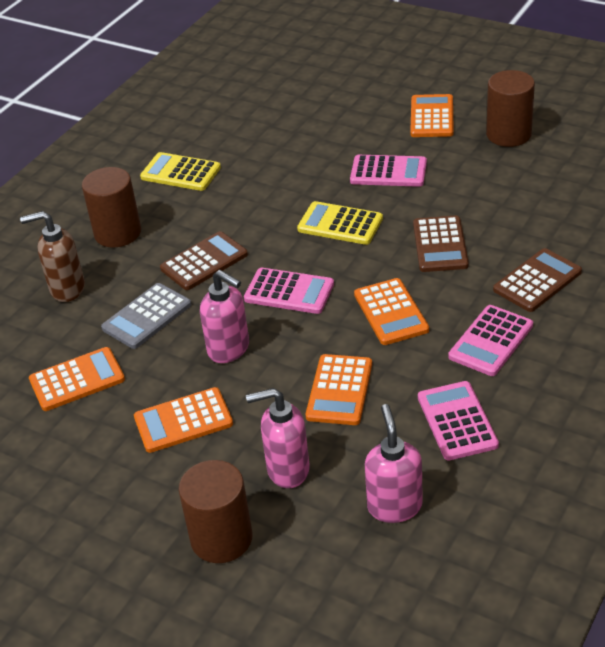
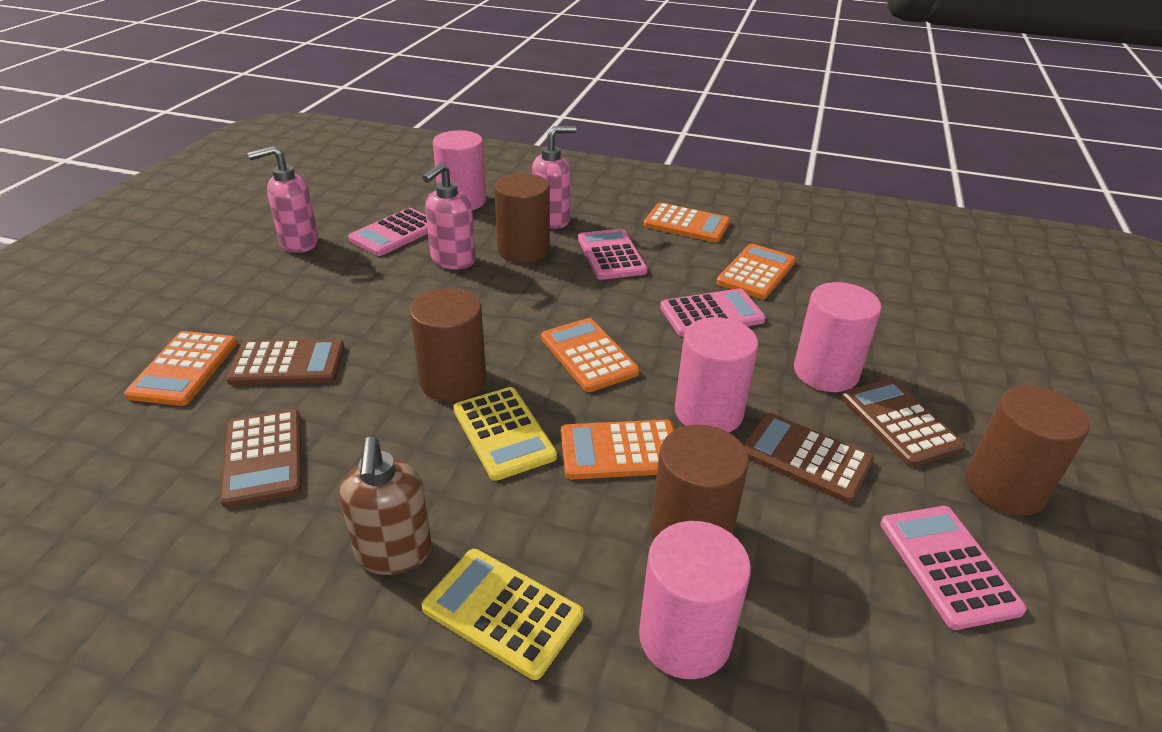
brown calculator: 3 -> 4
brown cylinder: 3 -> 4
grey calculator: 1 -> 0
pink cylinder: 0 -> 4

